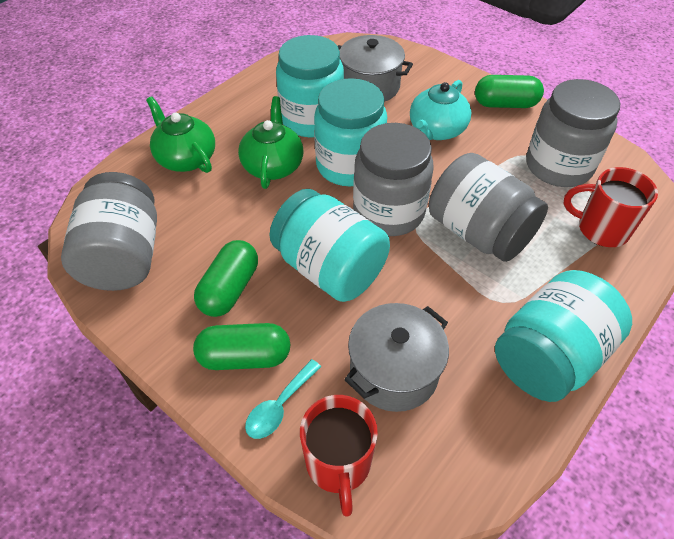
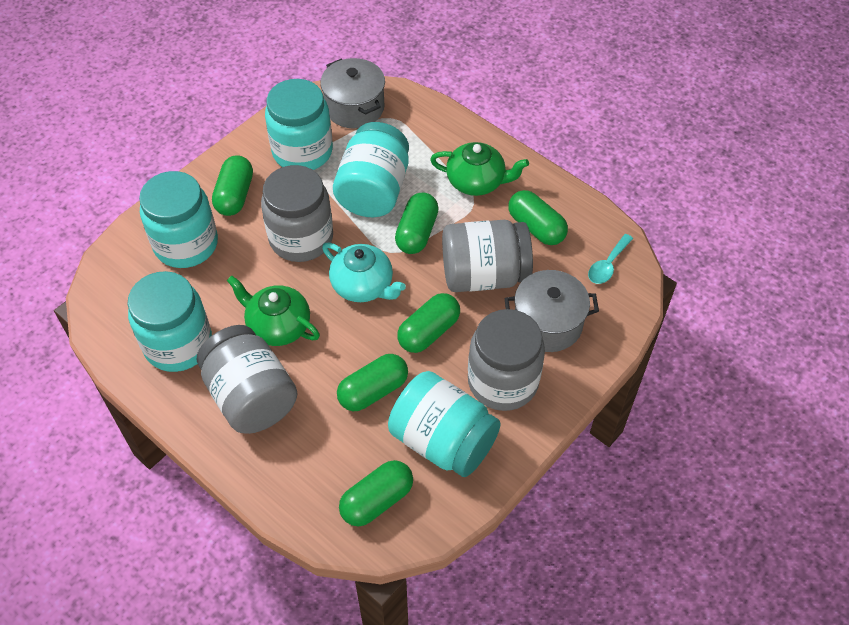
green capsule: 3 -> 6
red mug: 2 -> 0
turquoise jar: 4 -> 5

